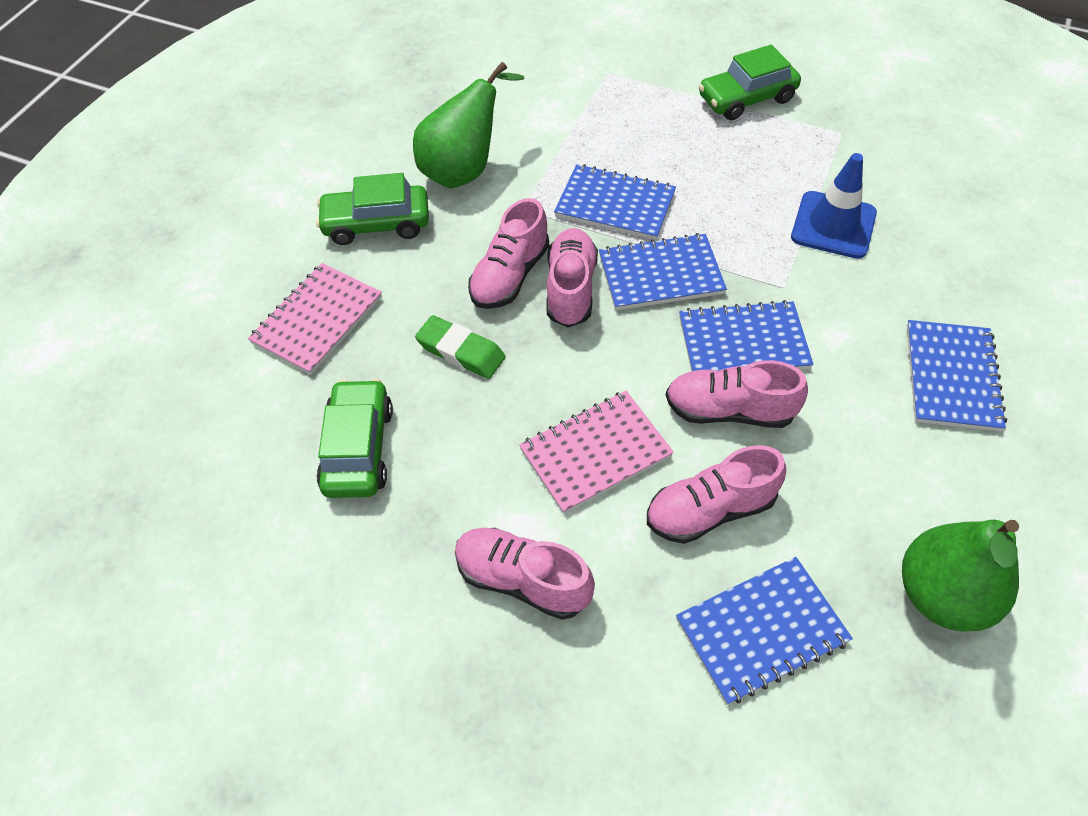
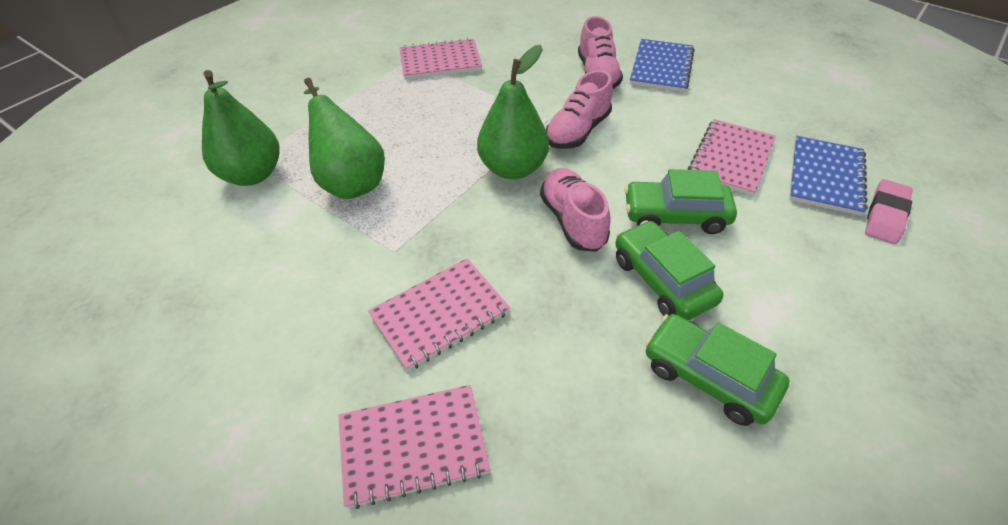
blue notebook: 5 -> 2
blue traffic cone: 1 -> 0
green eraser: 1 -> 0
green pear: 2 -> 3
pink eraser: 0 -> 1
pink notebook: 2 -> 4
pink shoe: 5 -> 3

